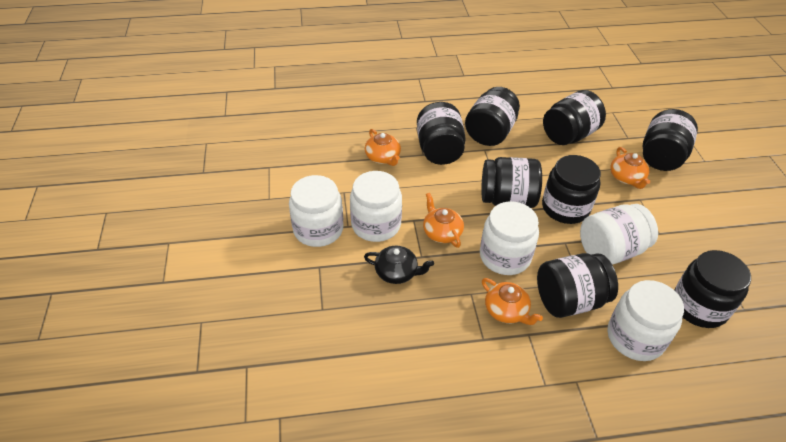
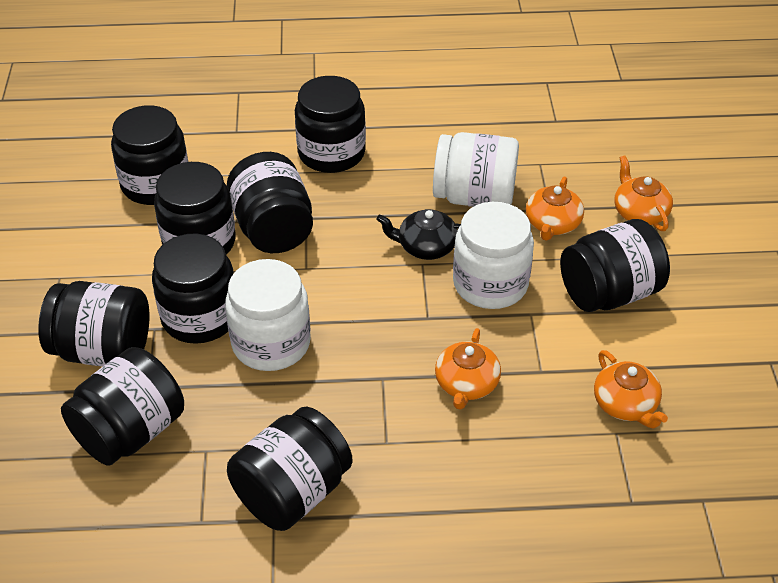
black jar: 8 -> 9
white jar: 5 -> 3

